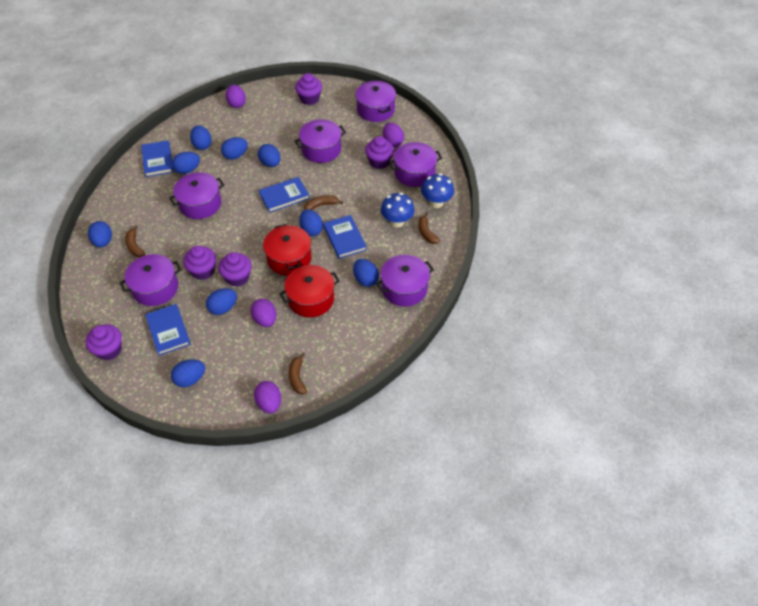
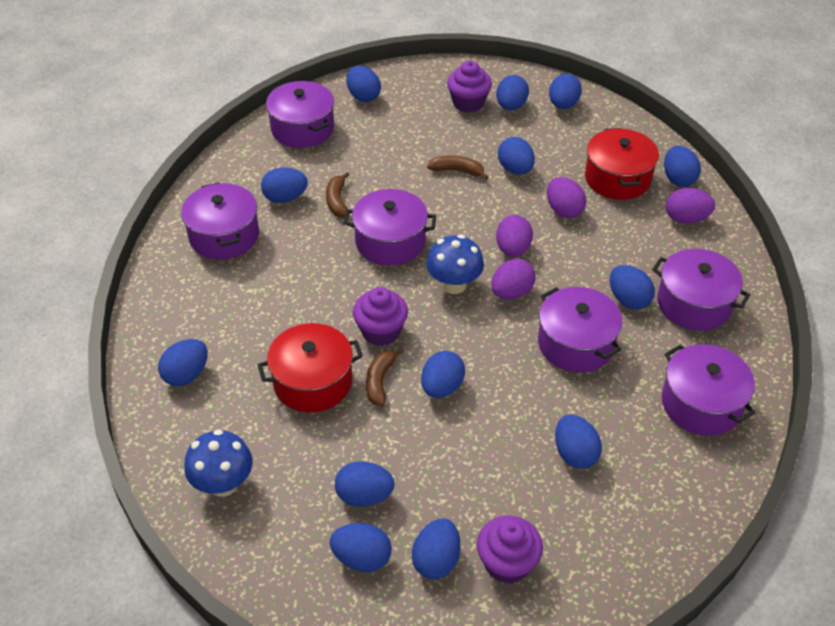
blue book: 4 -> 0
blue egg: 9 -> 13
brown banana: 4 -> 3
purple cupcake: 5 -> 3

